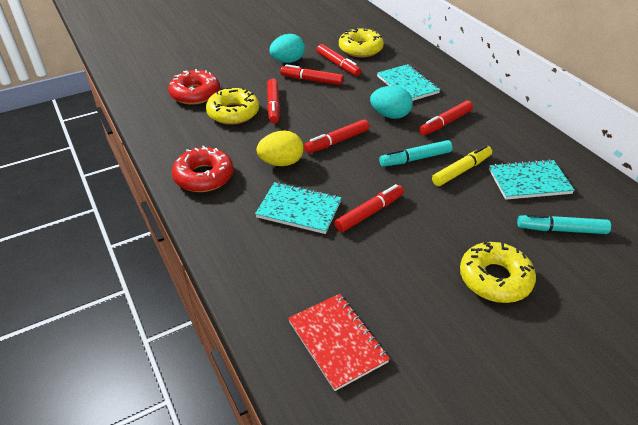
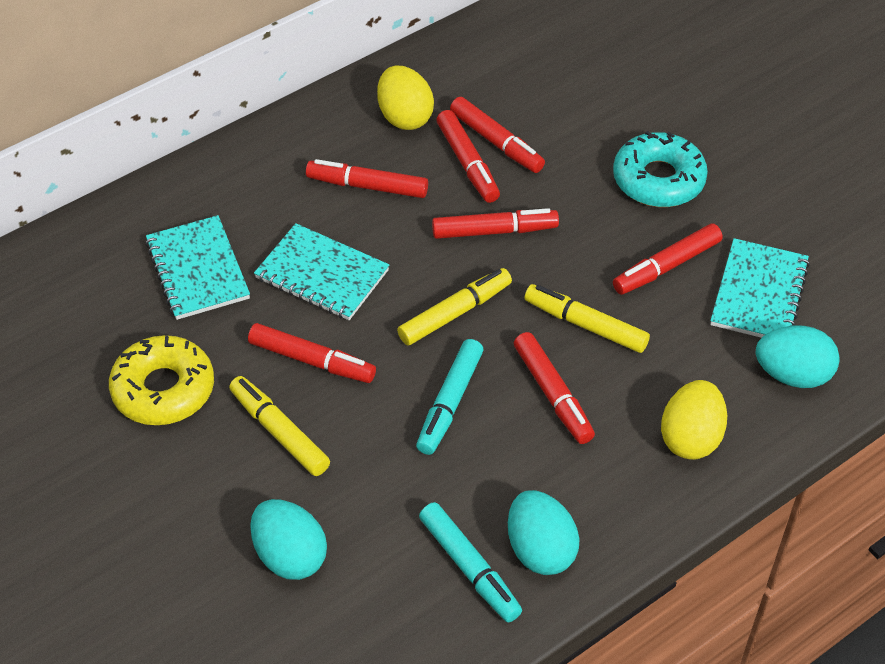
red donut: 2 -> 0
red marker: 6 -> 7
red notebook: 1 -> 0
turquoise donut: 0 -> 1
turquoise egg: 2 -> 3
yellow donut: 3 -> 1
yellow egg: 1 -> 2
yellow marker: 1 -> 3

